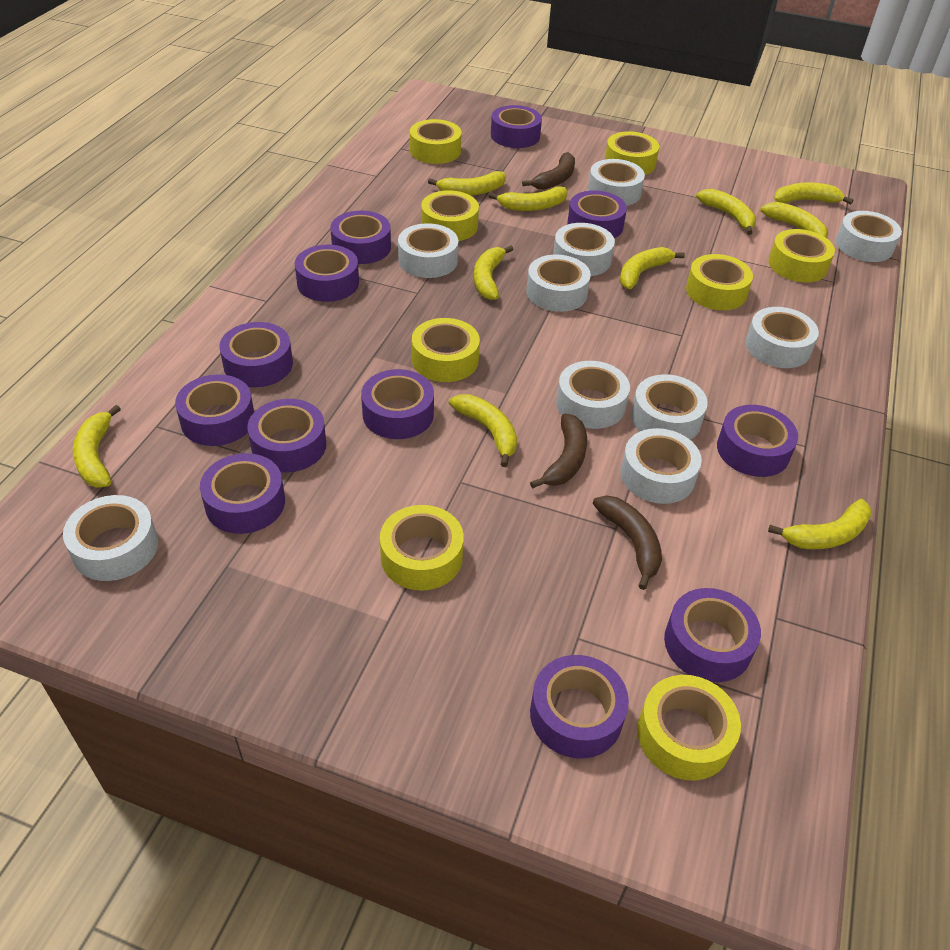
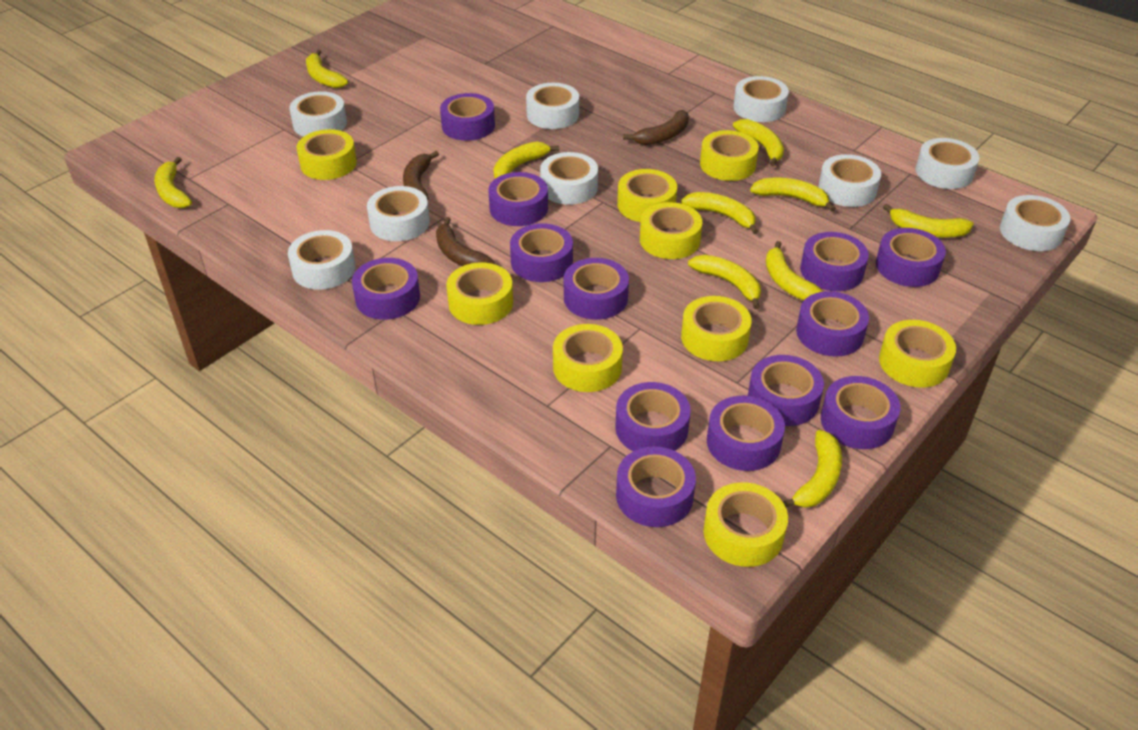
purple tape: 12 -> 13
white tape: 10 -> 9
yellow tape: 8 -> 9

